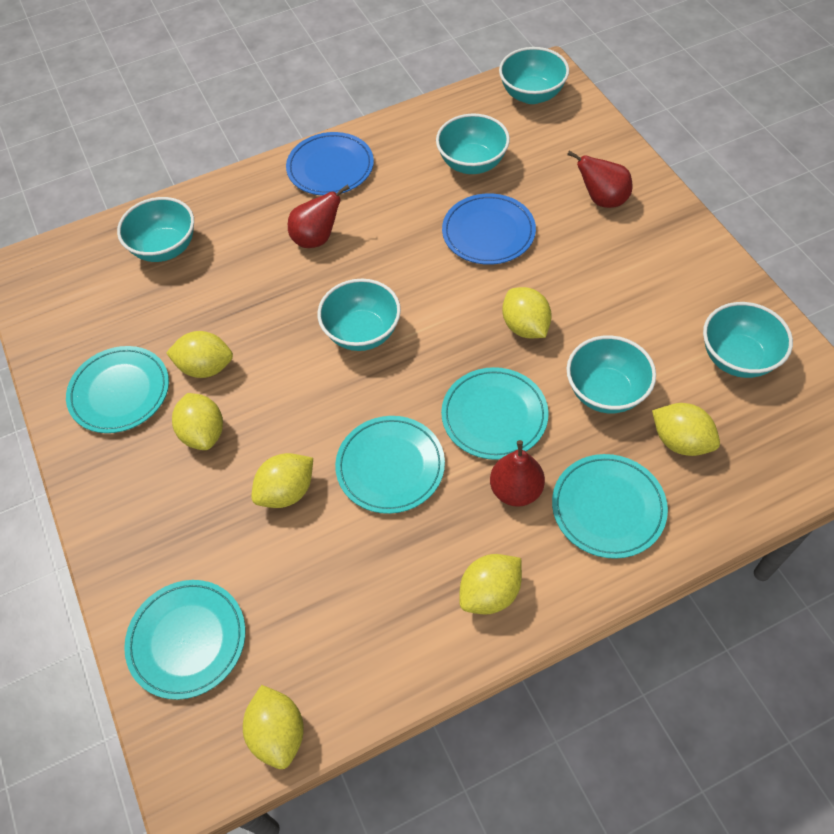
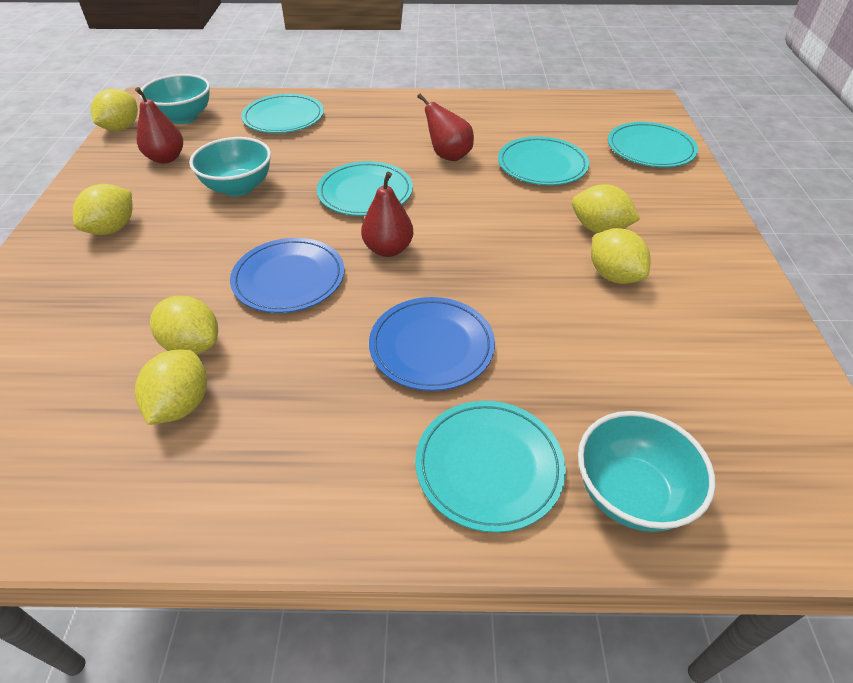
turquoise bowl: 6 -> 3
yellow lemon: 7 -> 6

